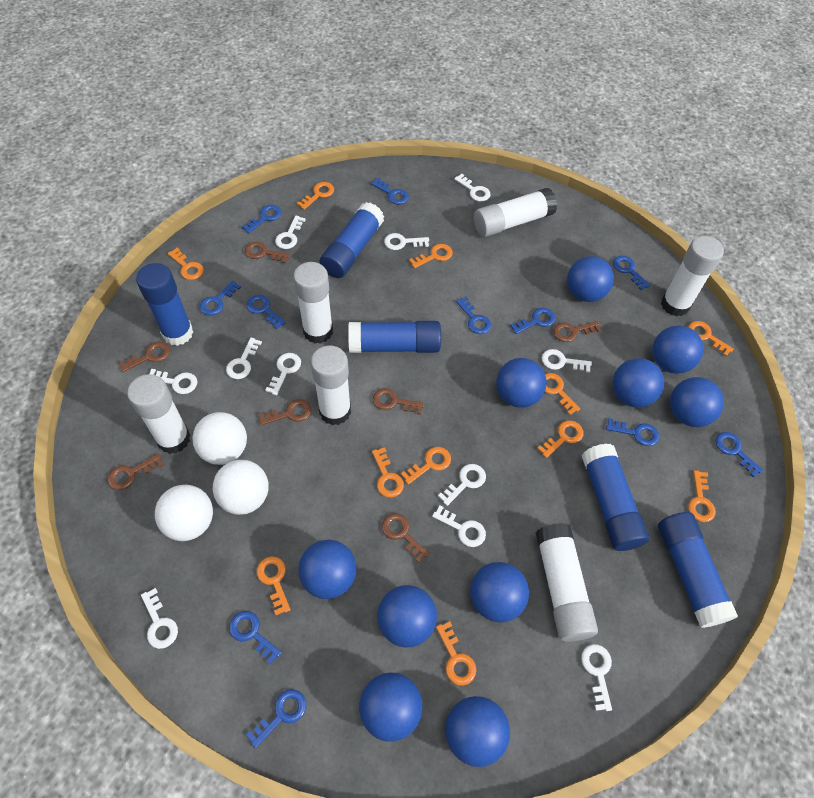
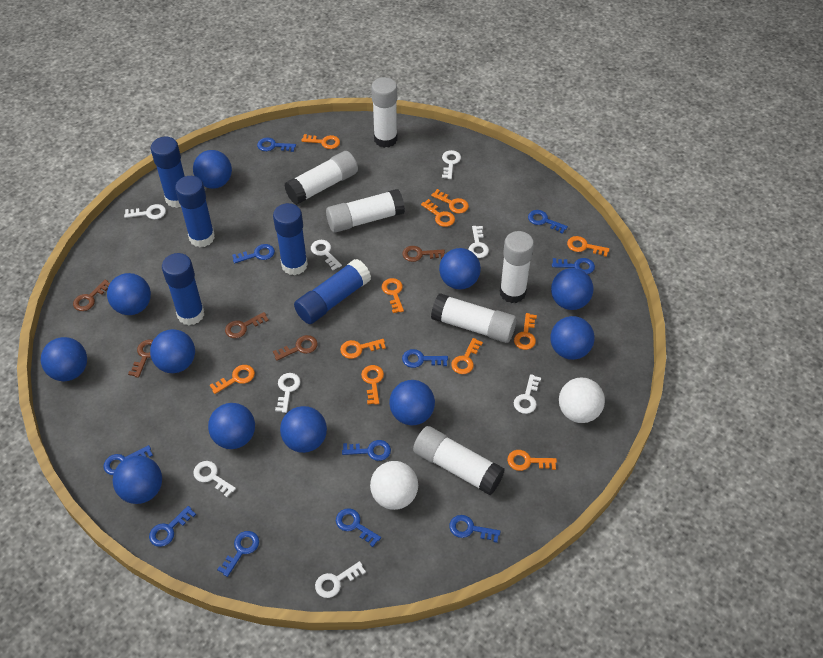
blue ball: 10 -> 11
brown key: 7 -> 5
white ball: 3 -> 2
white key: 11 -> 8

